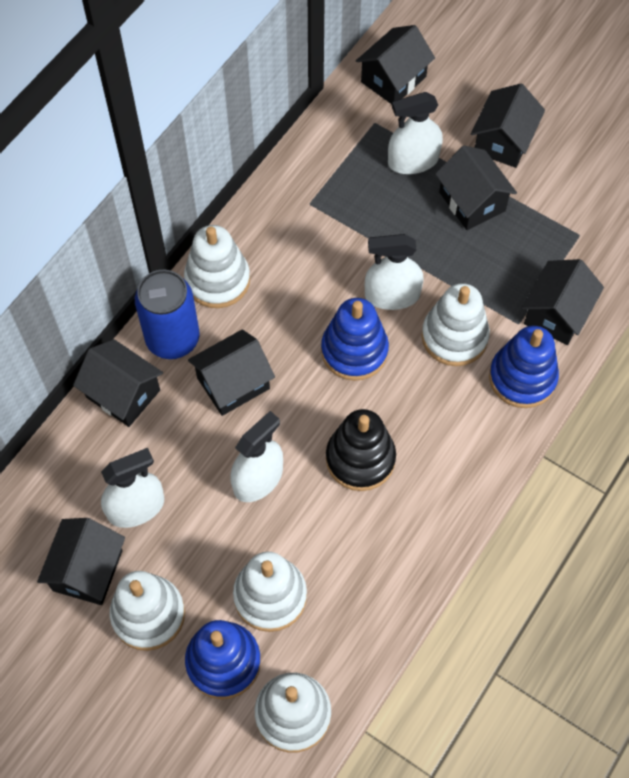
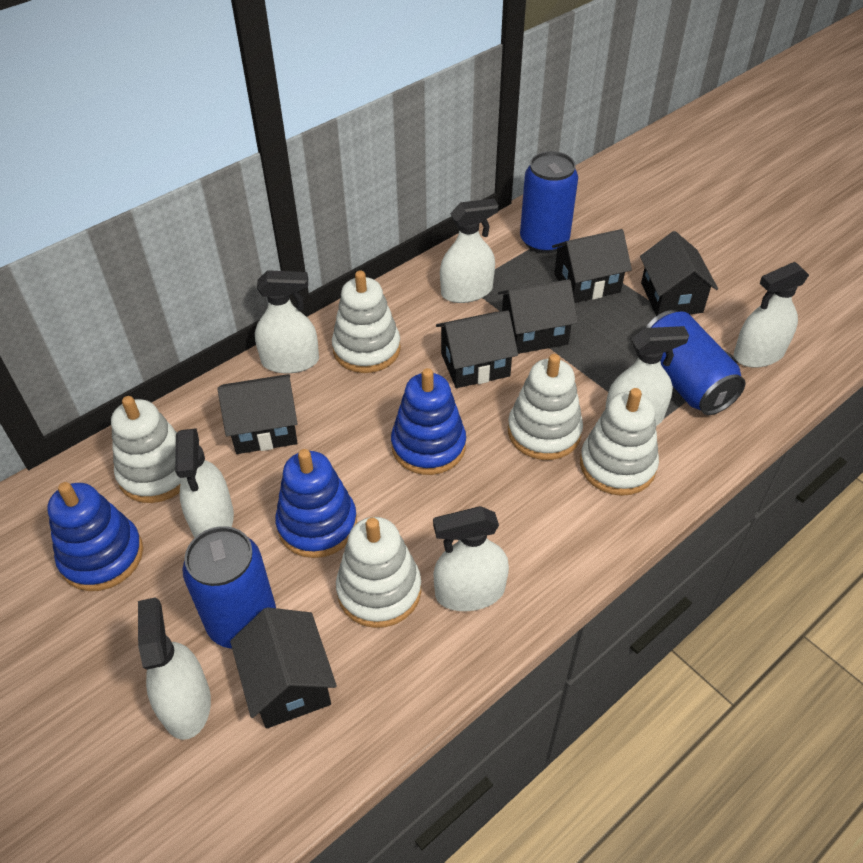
black house: 7 -> 6
black stacking toy: 1 -> 0
blue can: 1 -> 3
white spray bottle: 4 -> 7

